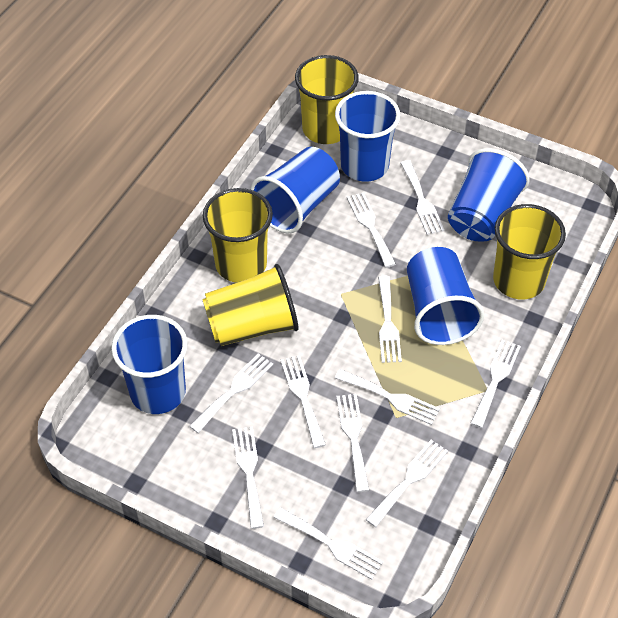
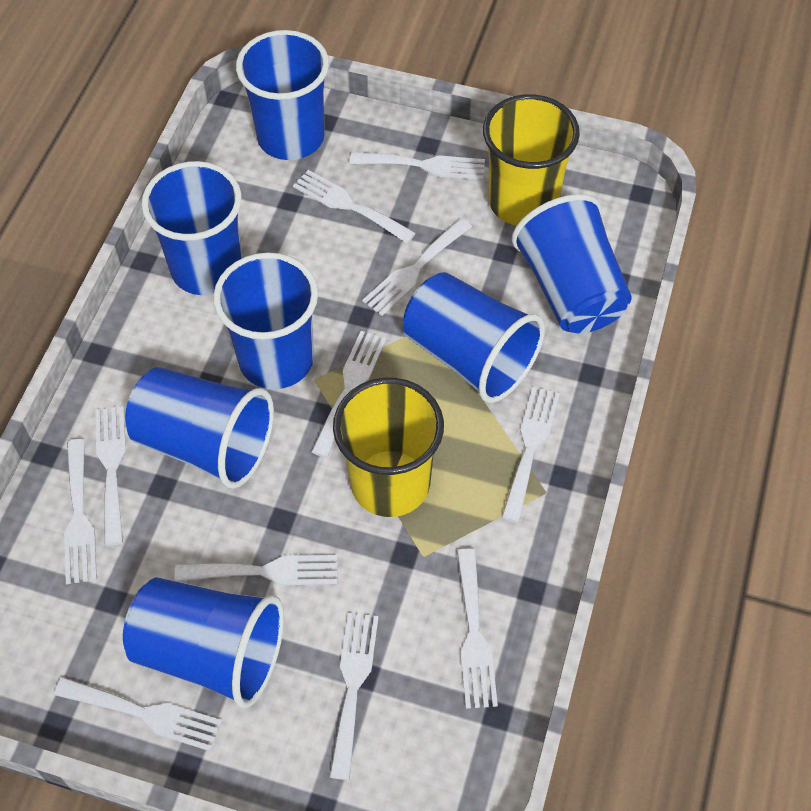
blue cup: 5 -> 7
yellow cup: 4 -> 2

